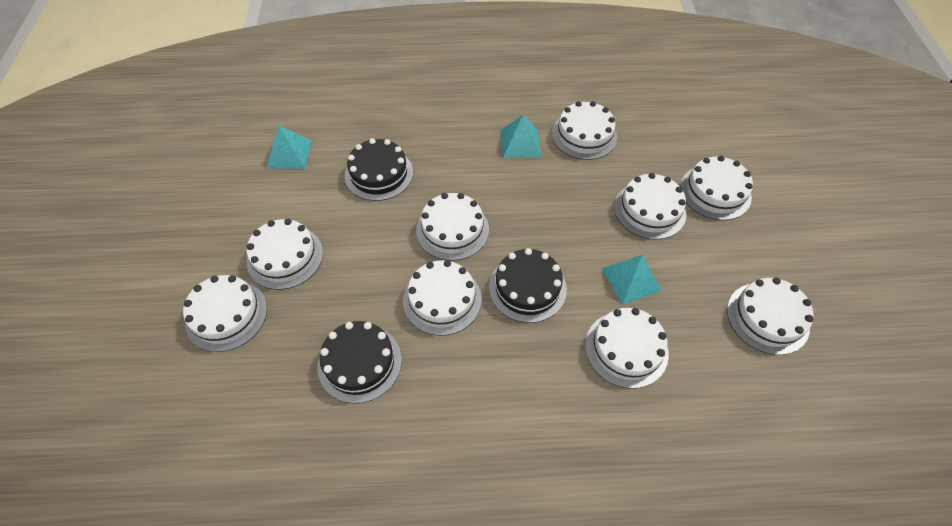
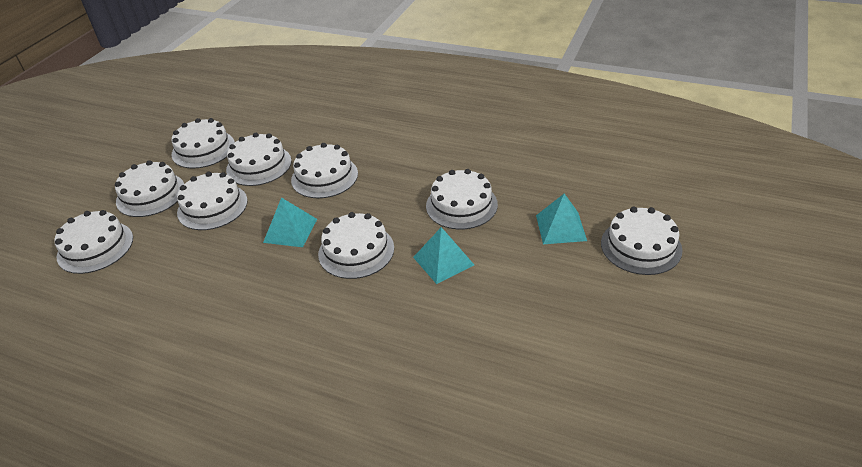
black cake: 3 -> 0

